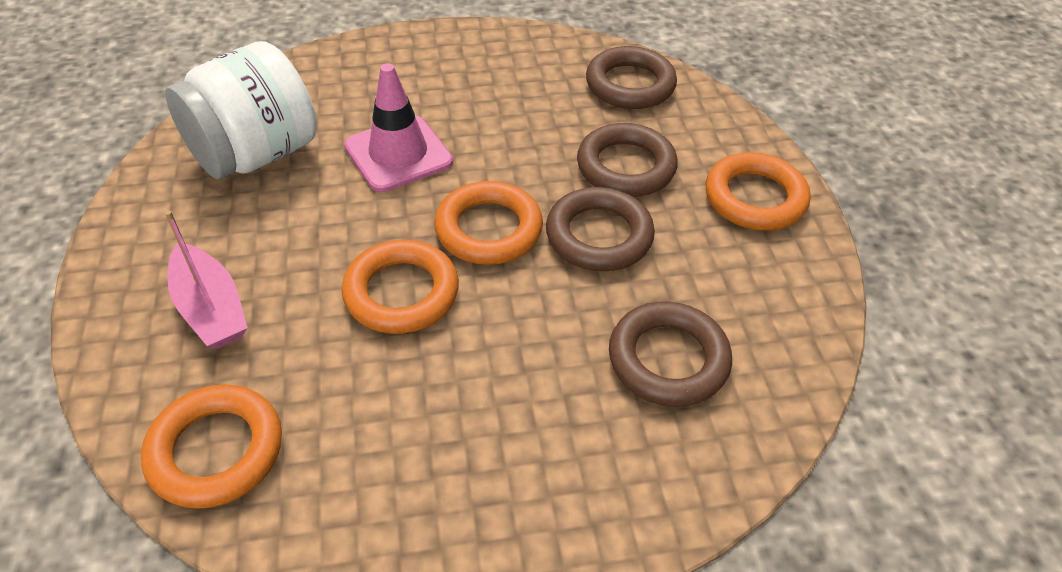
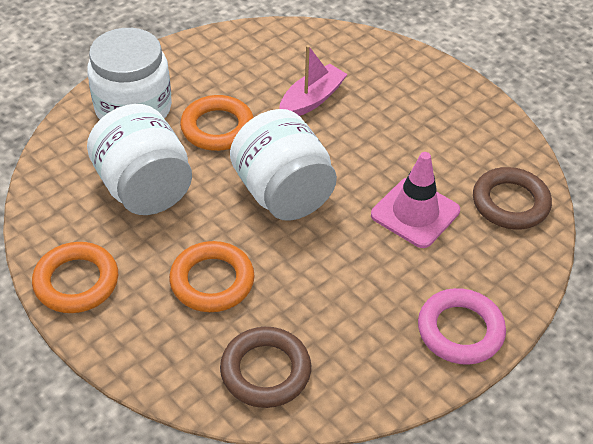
brown ring: 4 -> 2
orange ring: 4 -> 3
pink ring: 0 -> 1
white jar: 1 -> 3

